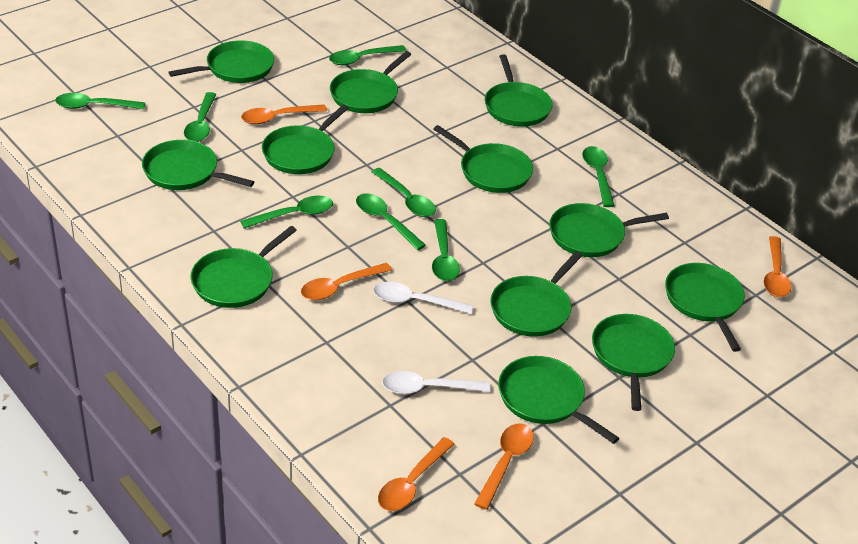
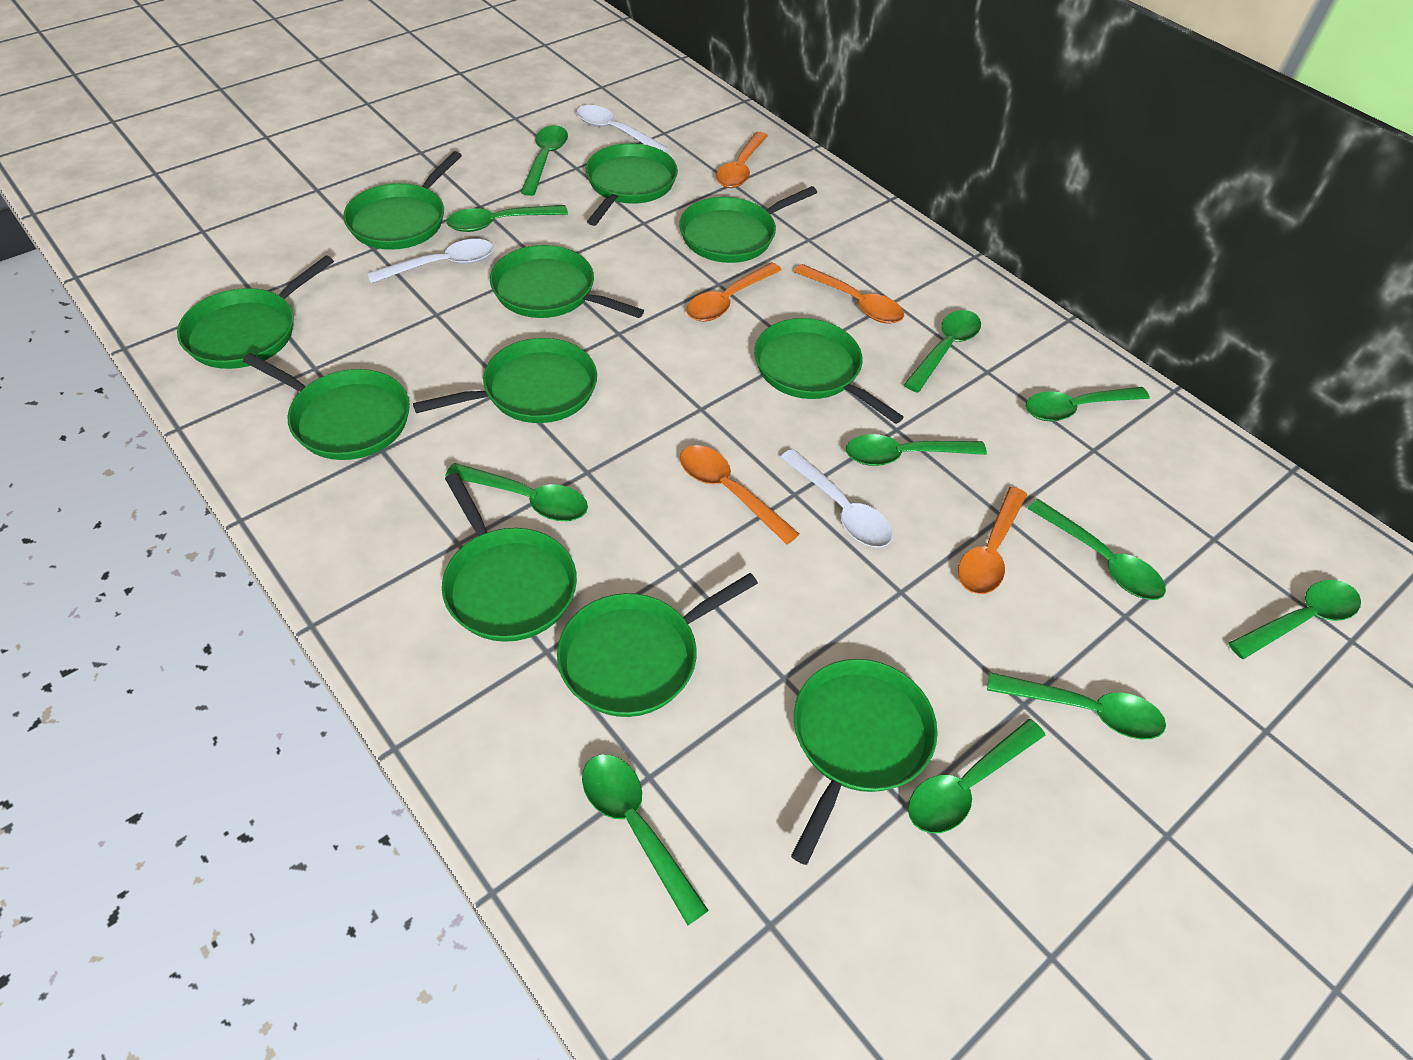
green pan: 12 -> 11
green spoon: 8 -> 11
white spoon: 2 -> 3

